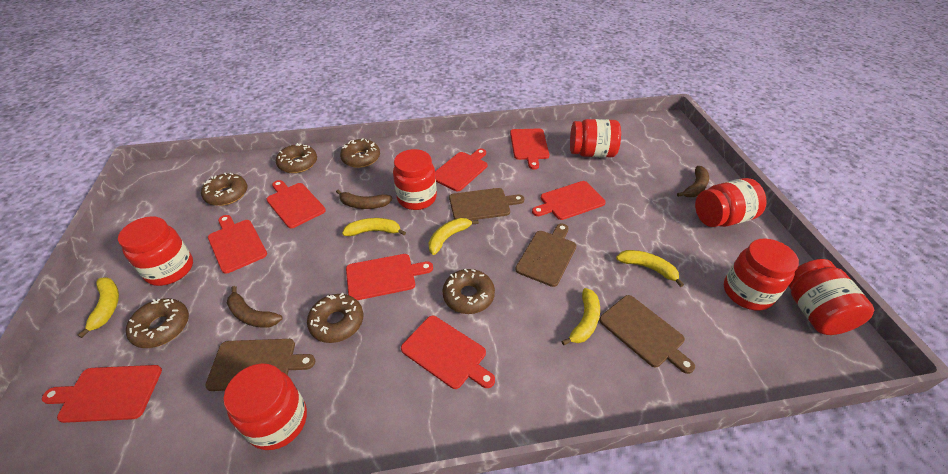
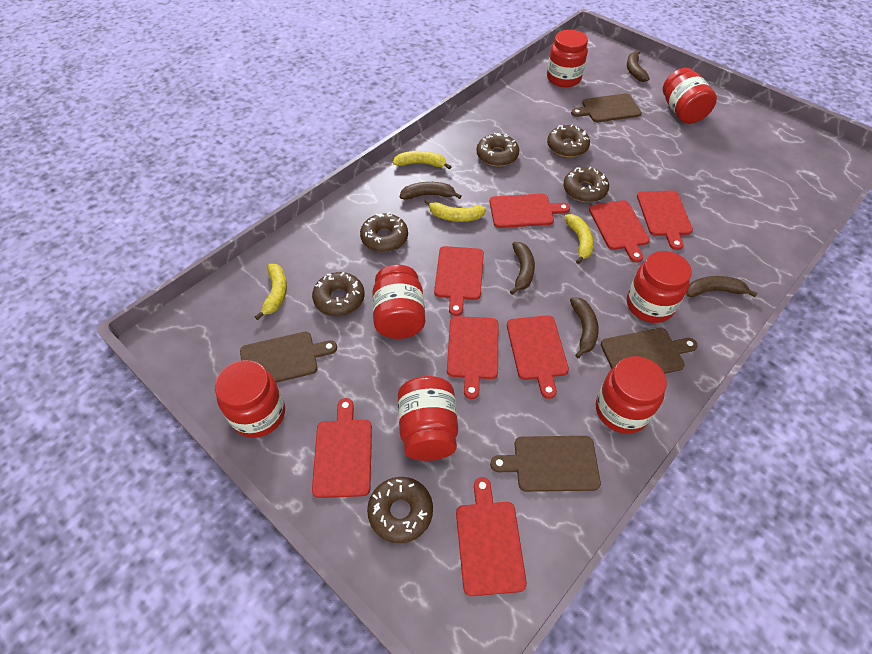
brown banana: 3 -> 5
yellow banana: 5 -> 4

